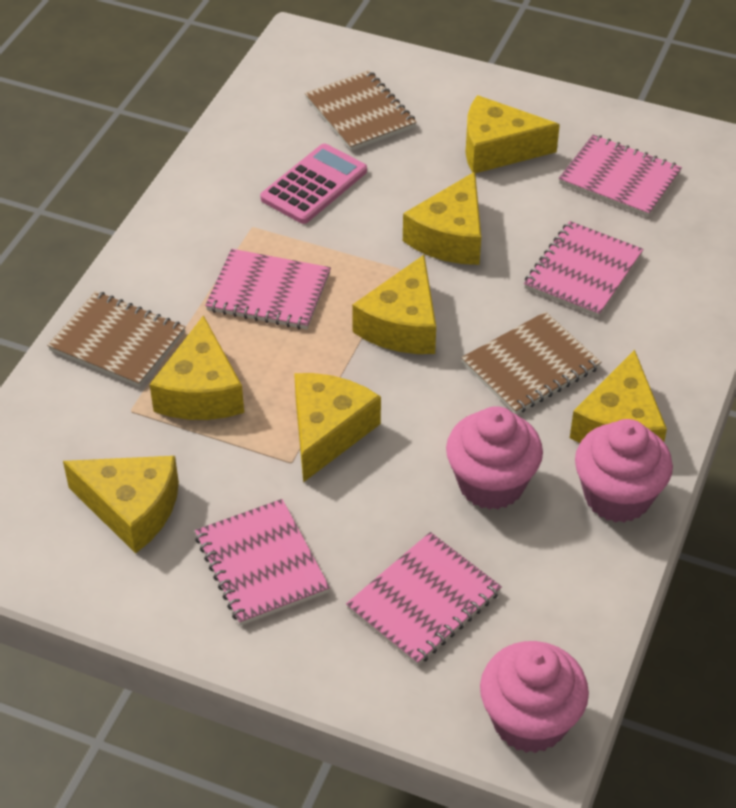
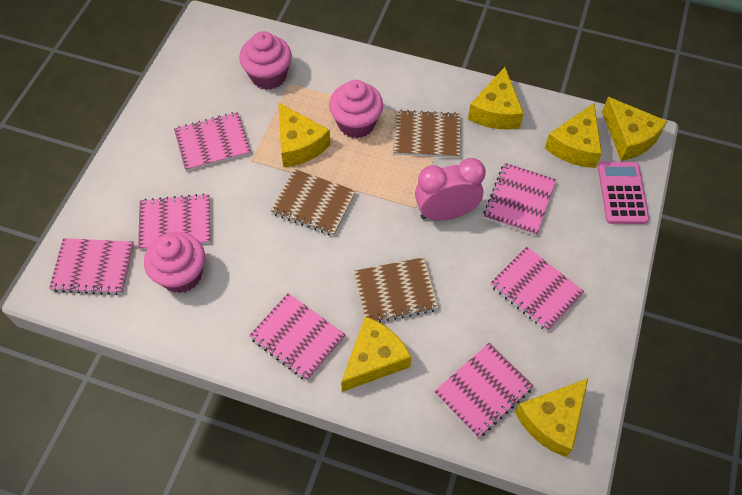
pink clock: 0 -> 1
pink notebook: 5 -> 7
yellow cheese: 7 -> 6

